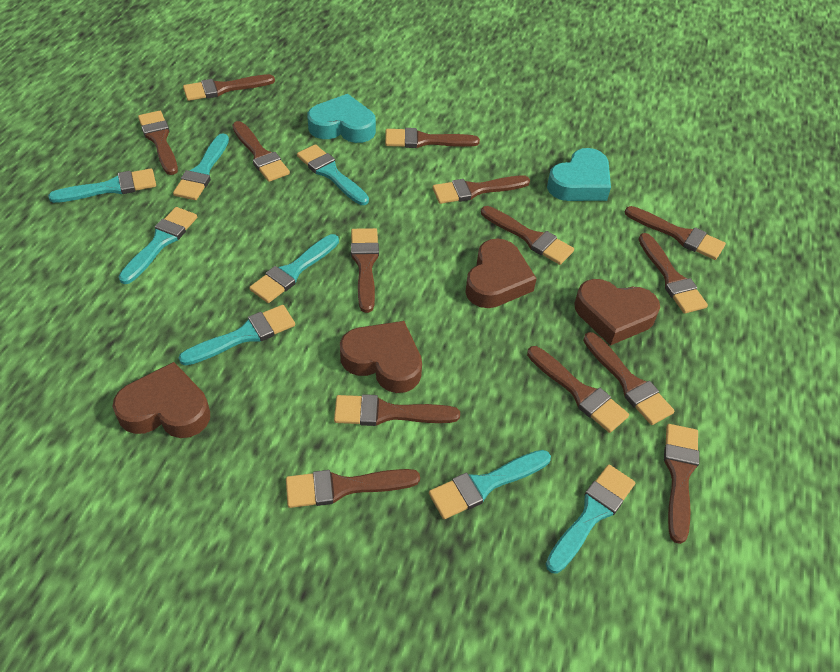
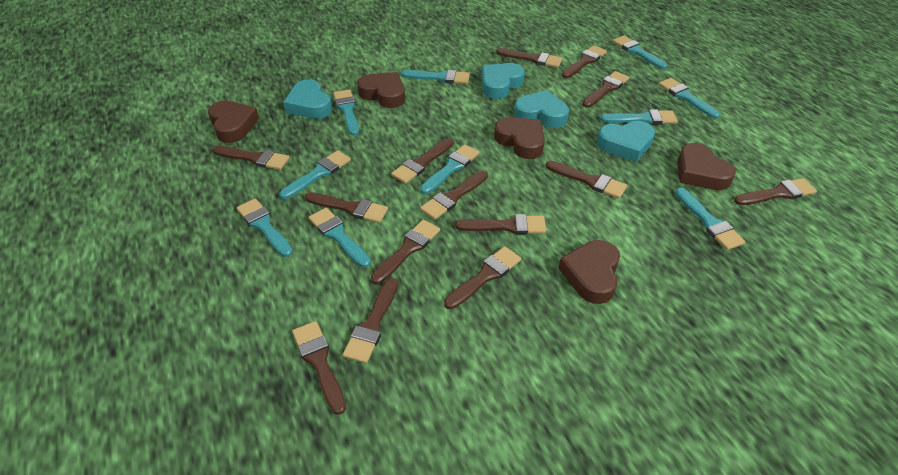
brown heart: 4 -> 5
turquoise brush: 8 -> 10
turquoise heart: 2 -> 4

